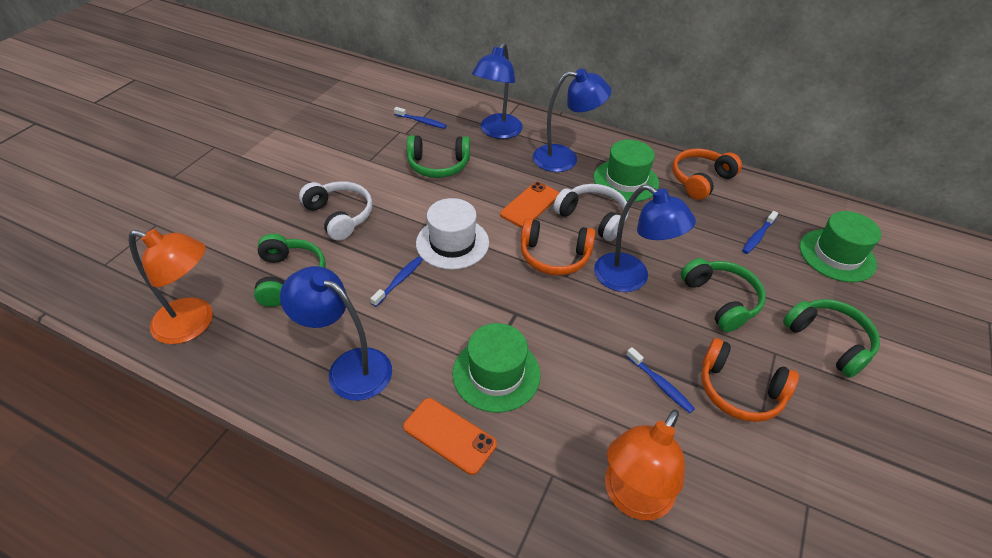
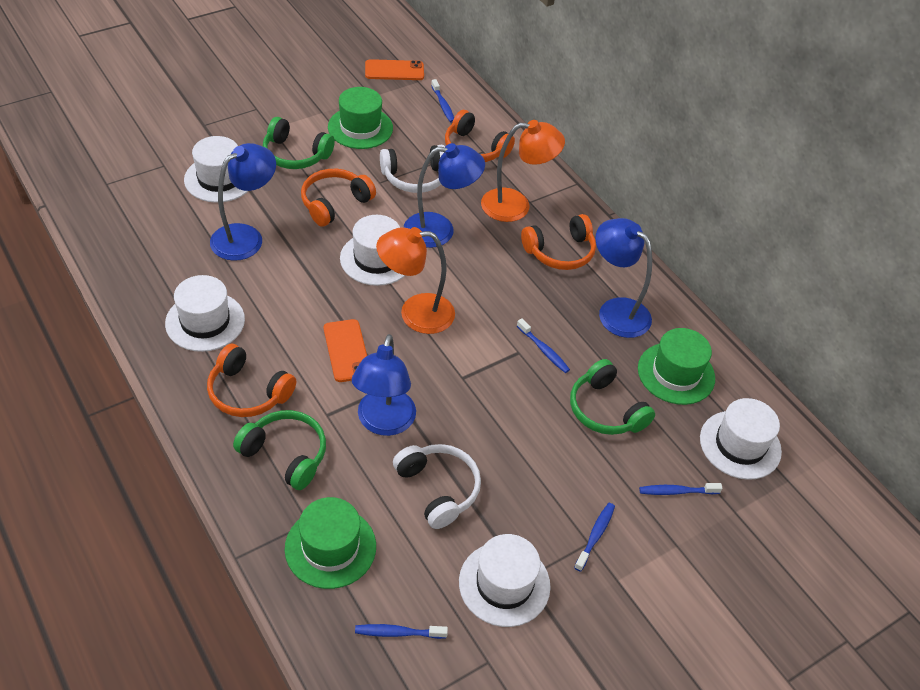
blue toothbrush: 4 -> 5
green headphones: 4 -> 3
orange headphones: 3 -> 4
white hat: 1 -> 5

